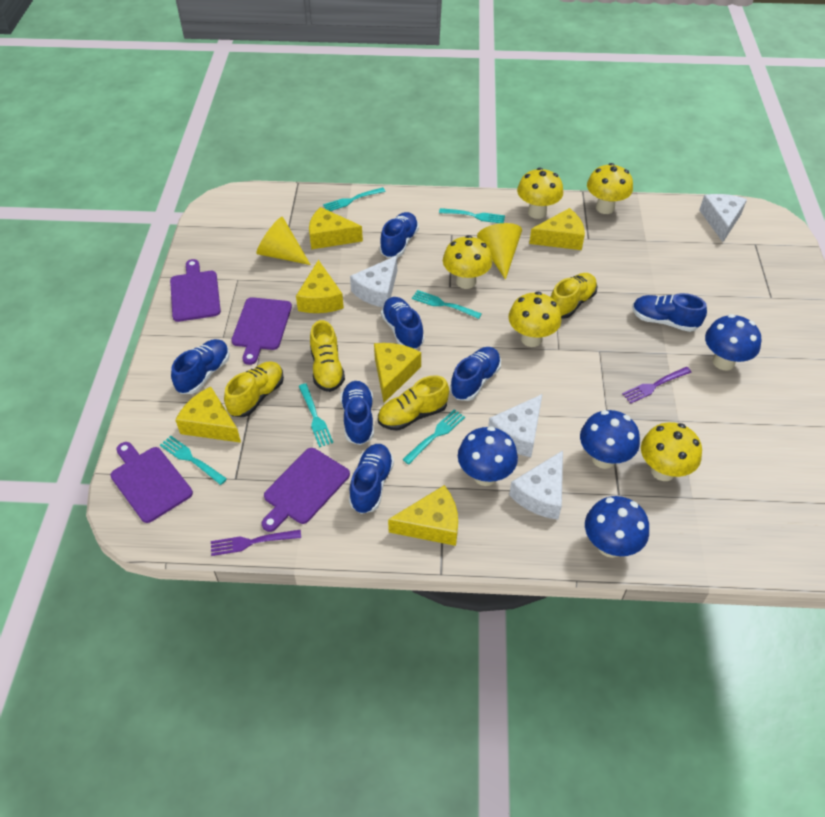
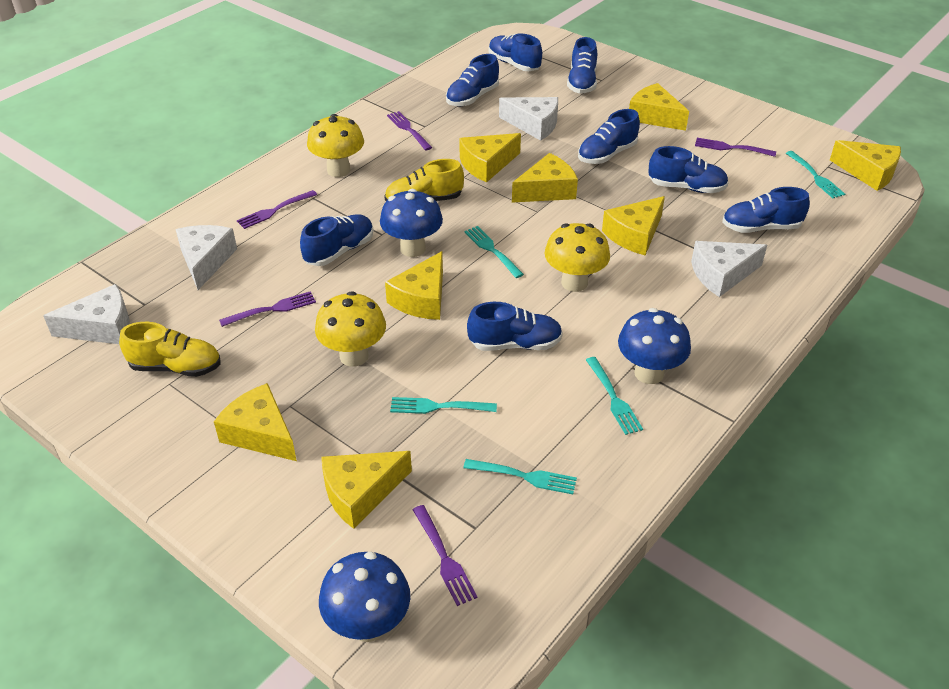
blue mushroom: 4 -> 3
blue shoe: 7 -> 8
purple cutting board: 4 -> 0
purple fork: 2 -> 5
turquoise fork: 6 -> 5
yellow cheese: 6 -> 8
yellow cone: 2 -> 0
yellow mushroom: 5 -> 3
yellow shoe: 4 -> 2

